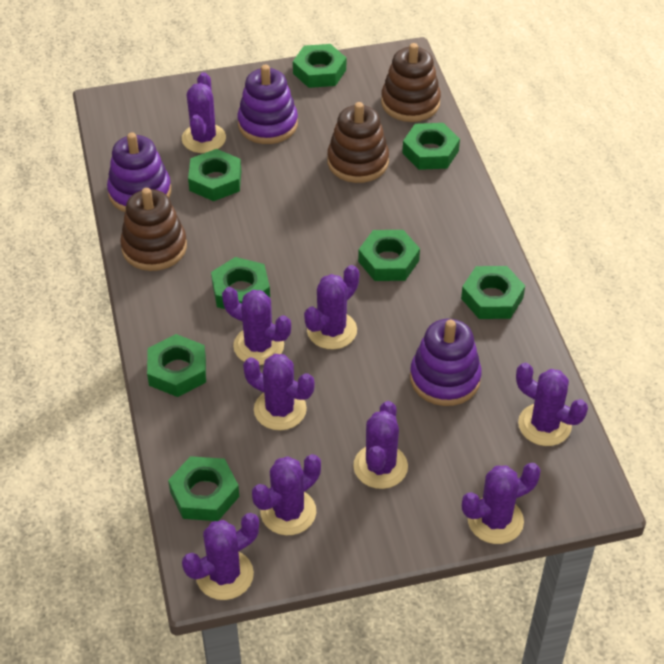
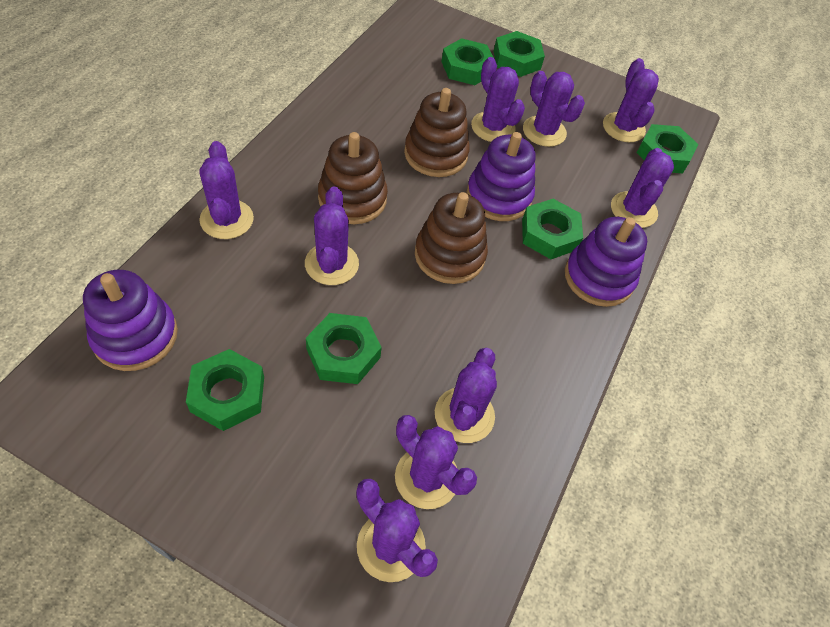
green nut: 8 -> 6

